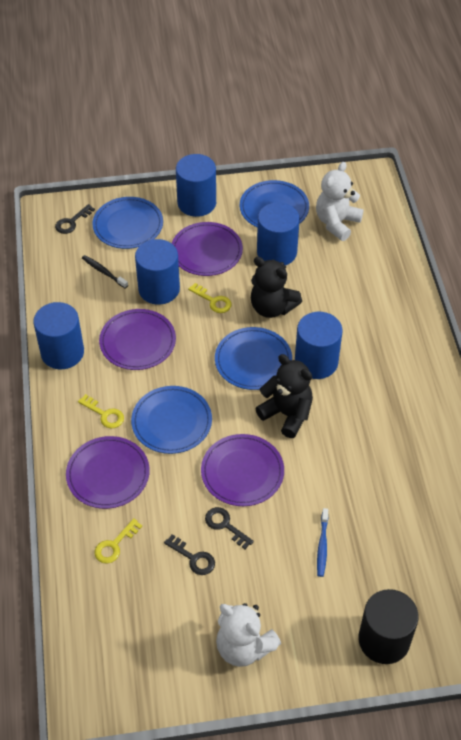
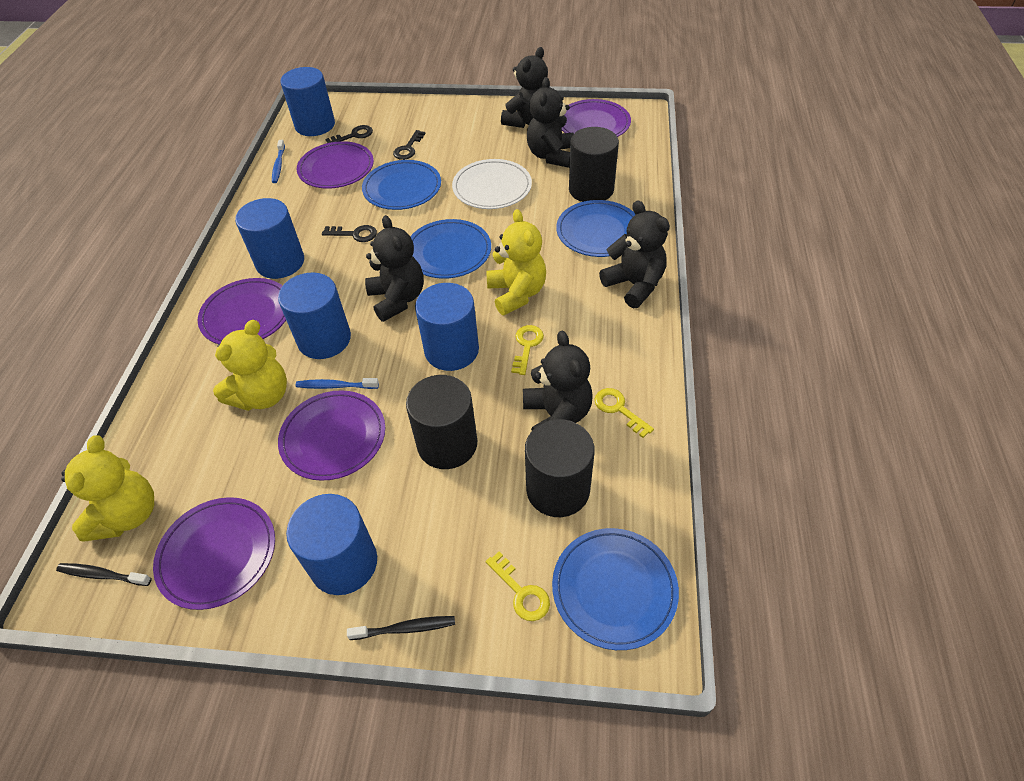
black cylinder: 1 -> 3
black teddy bear: 2 -> 5
black toothbrush: 1 -> 2
blue toothbrush: 1 -> 2
purple plate: 4 -> 5
white plate: 0 -> 1
white teddy bear: 2 -> 0
yellow teddy bear: 0 -> 3

